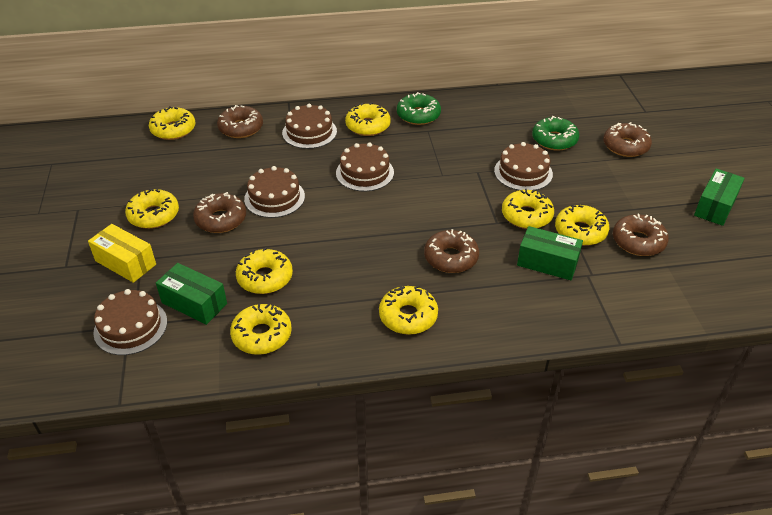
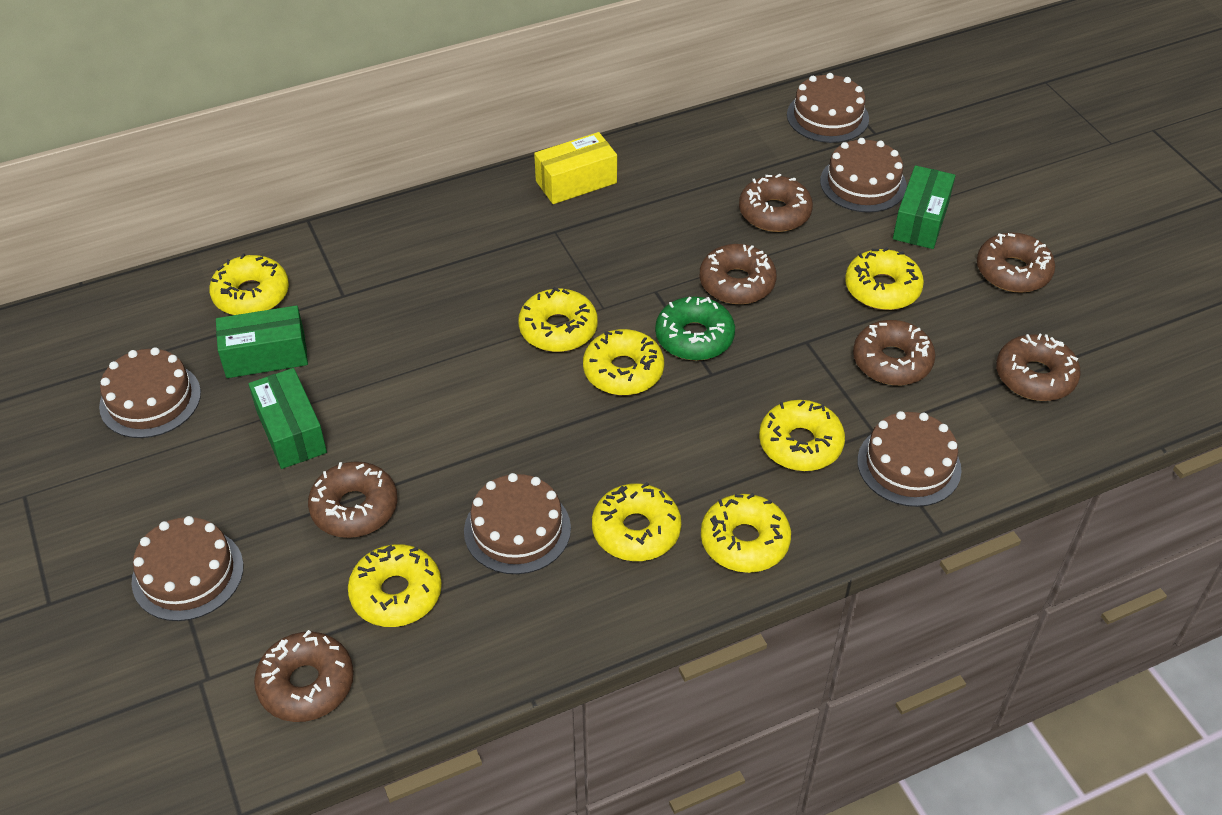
brown cake: 5 -> 6
brown donut: 5 -> 7
green donut: 2 -> 1

